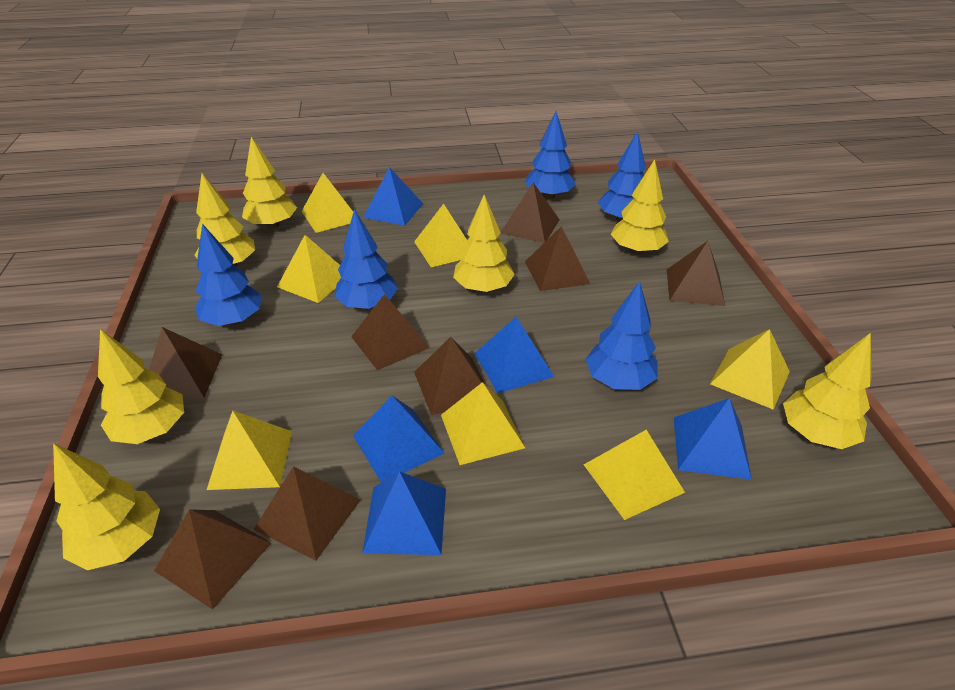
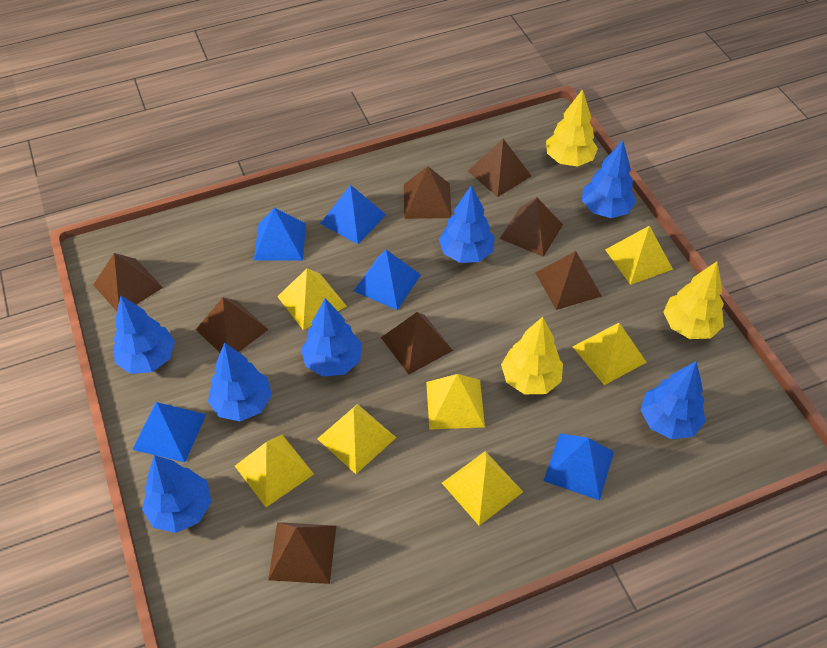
blue tree: 5 -> 7
yellow tree: 7 -> 3

